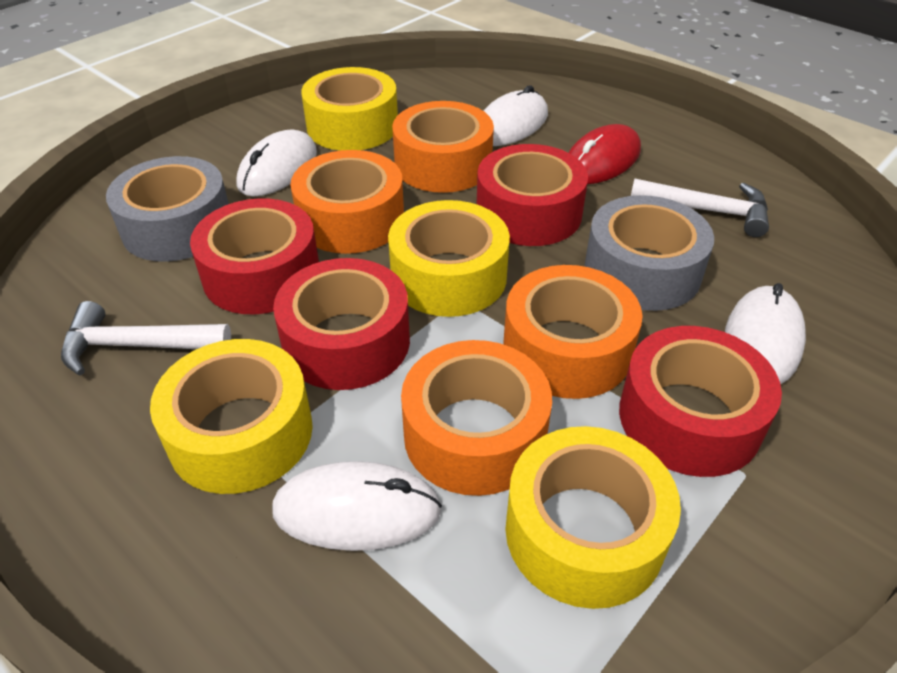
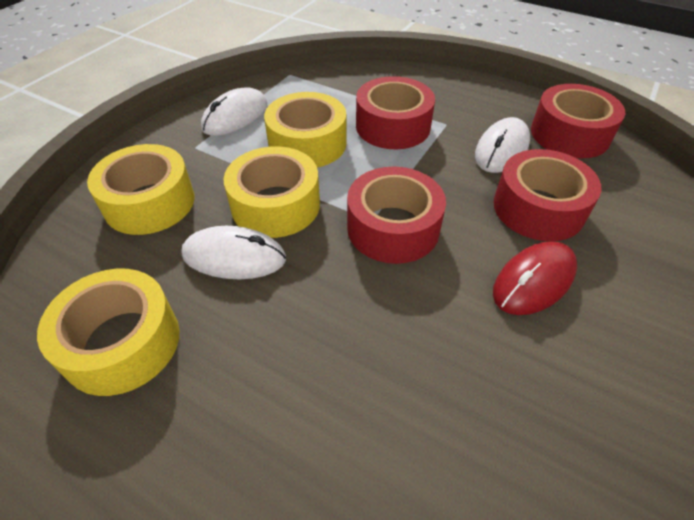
grey tape: 2 -> 0
orange tape: 4 -> 0
white hammer: 2 -> 0
white mouse: 4 -> 3

